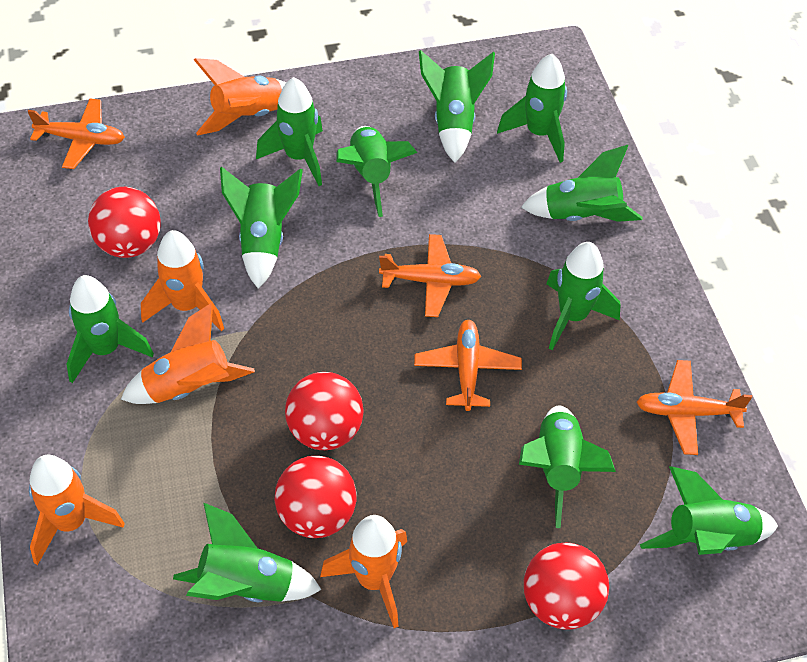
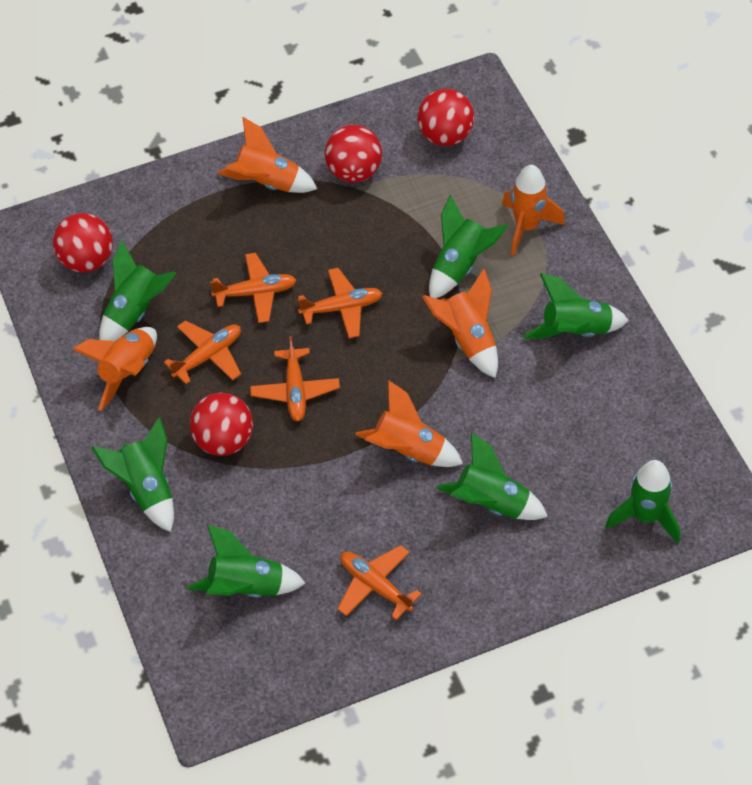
green rocket: 11 -> 7
orange plane: 4 -> 5

